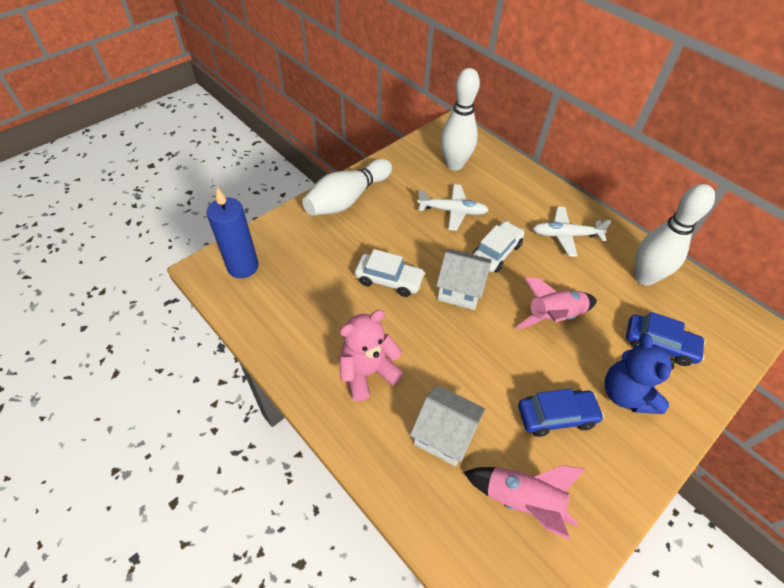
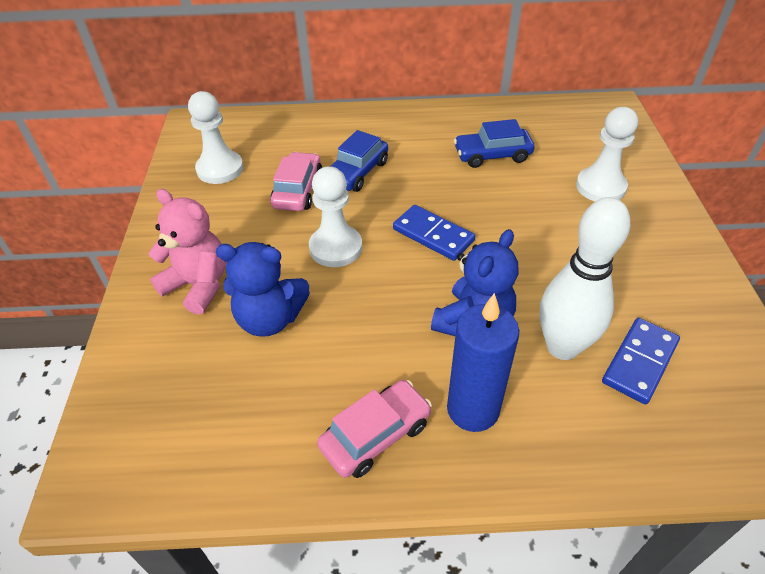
blue domino: 0 -> 2
blue teddy bear: 1 -> 2
pink car: 0 -> 2
pink rocket: 2 -> 0
white bowling pin: 3 -> 1
white car: 2 -> 0
white house: 2 -> 0
white pawn: 0 -> 3
white plane: 2 -> 0

